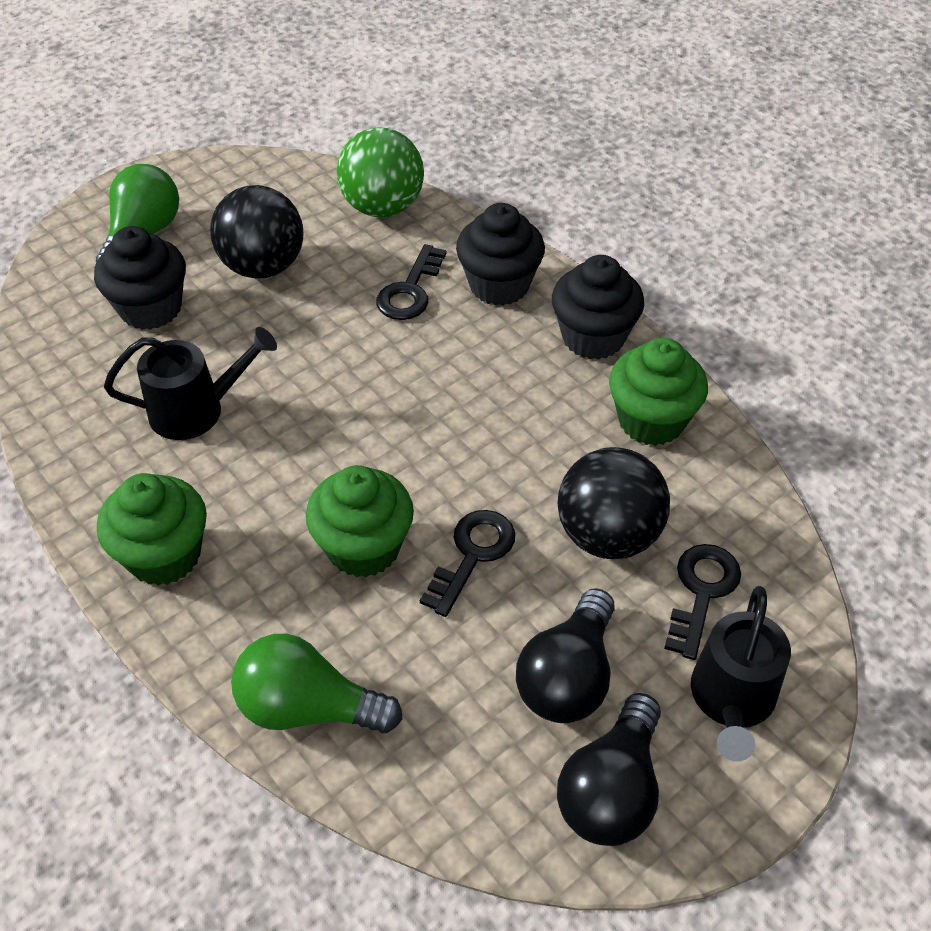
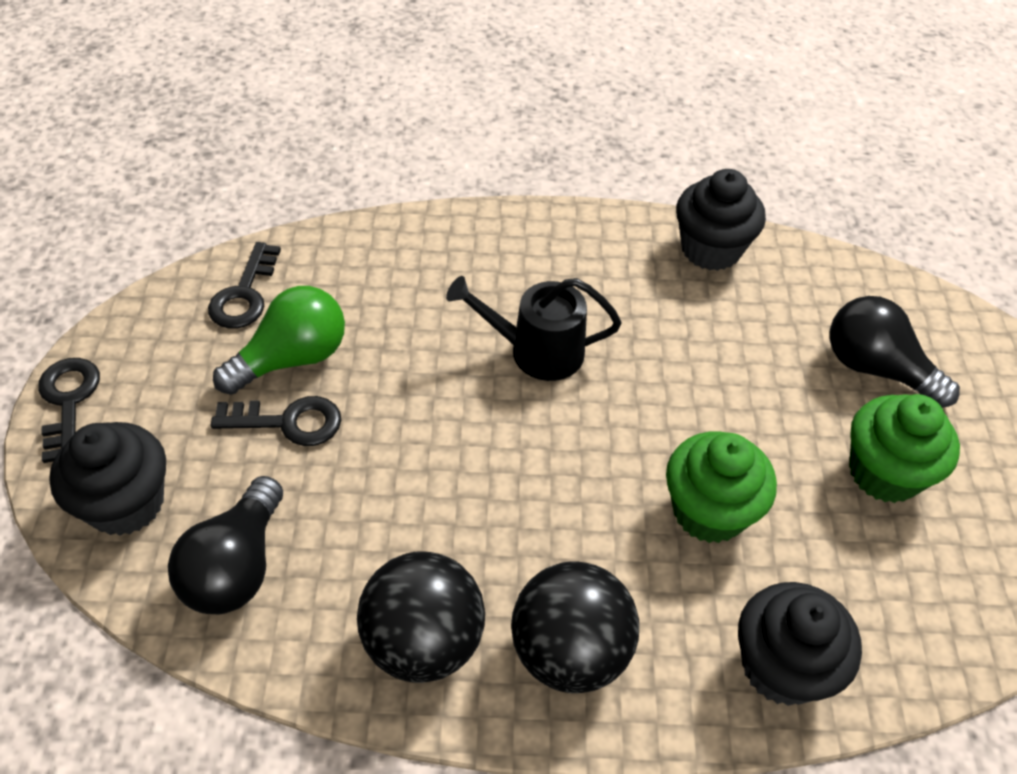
black watering can: 2 -> 1
green ball: 1 -> 0
green cupcake: 3 -> 2
green light bulb: 2 -> 1

